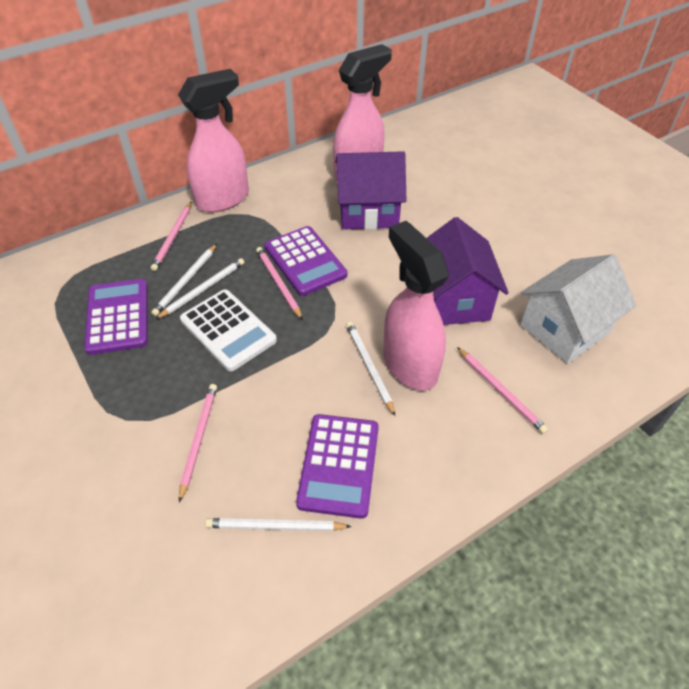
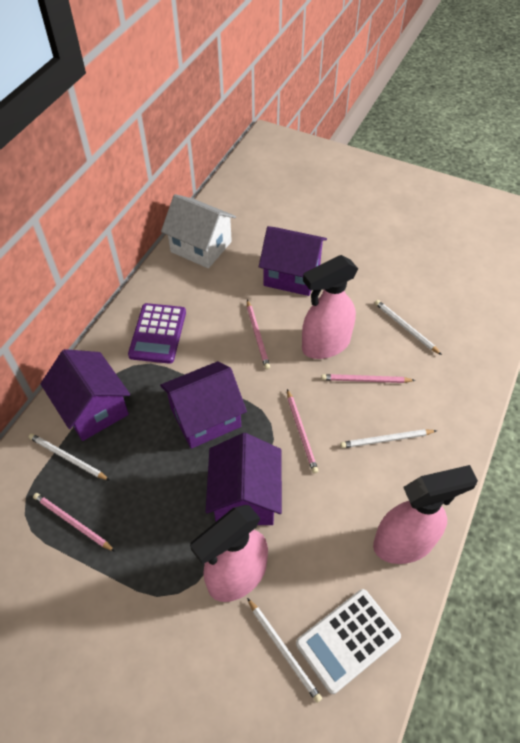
purple calculator: 3 -> 1
purple house: 2 -> 4

